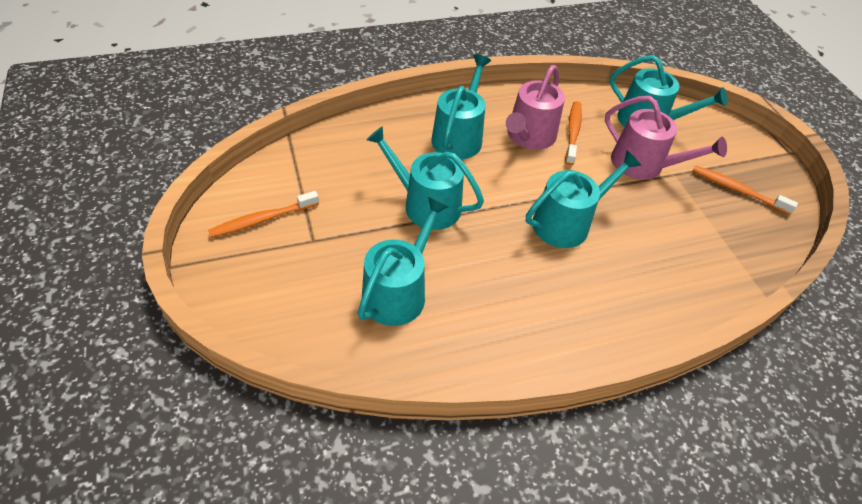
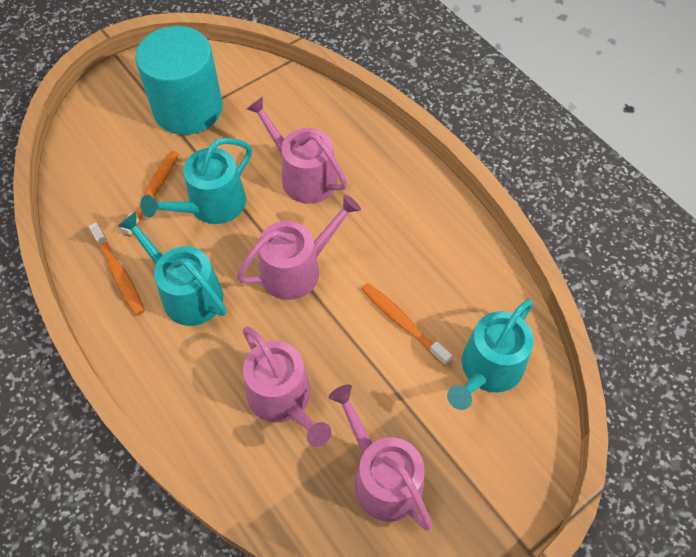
pink watering can: 2 -> 4
turquoise cylinder: 0 -> 1
turquoise watering can: 5 -> 3

